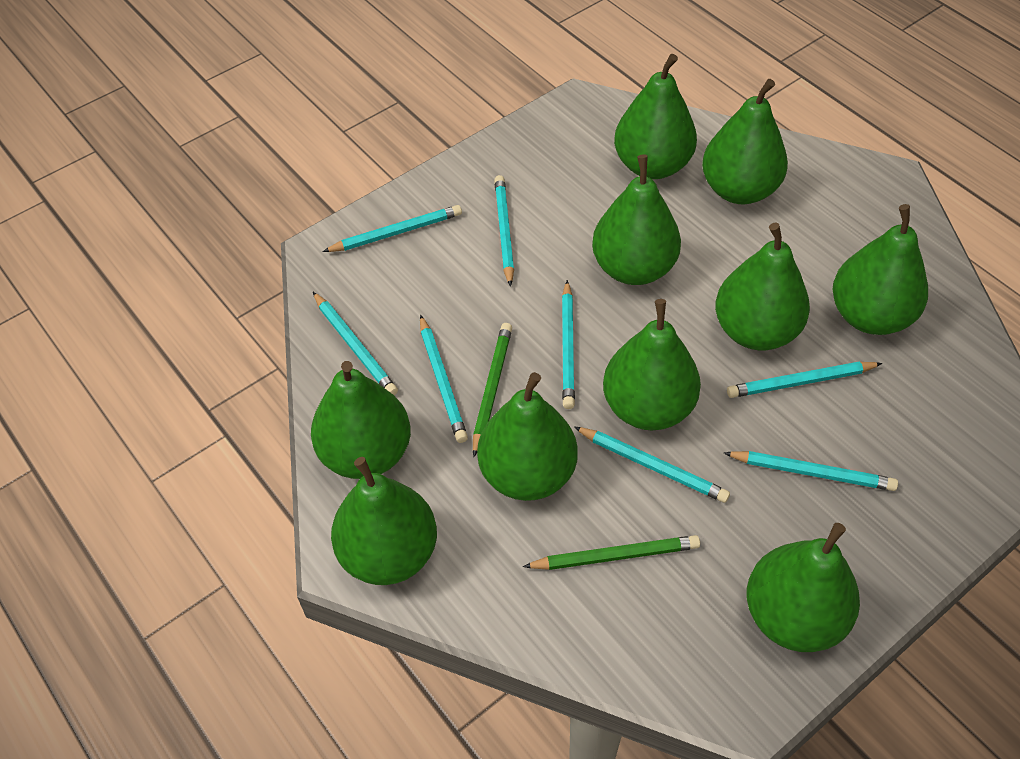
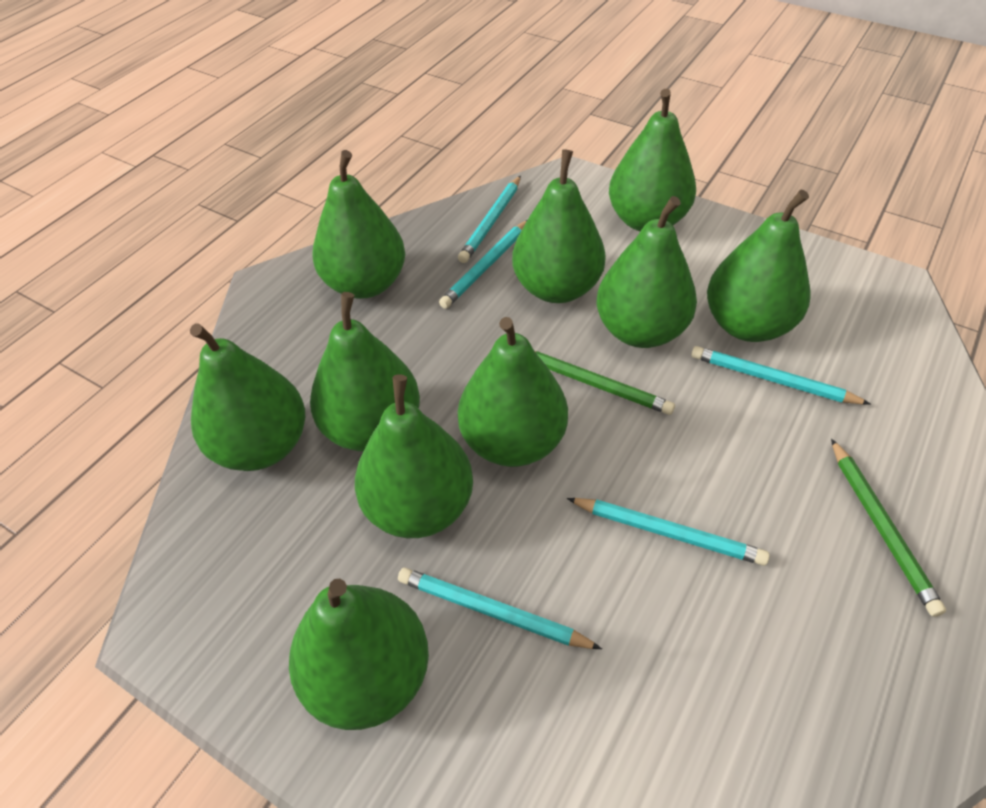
turquoise pencil: 8 -> 5

